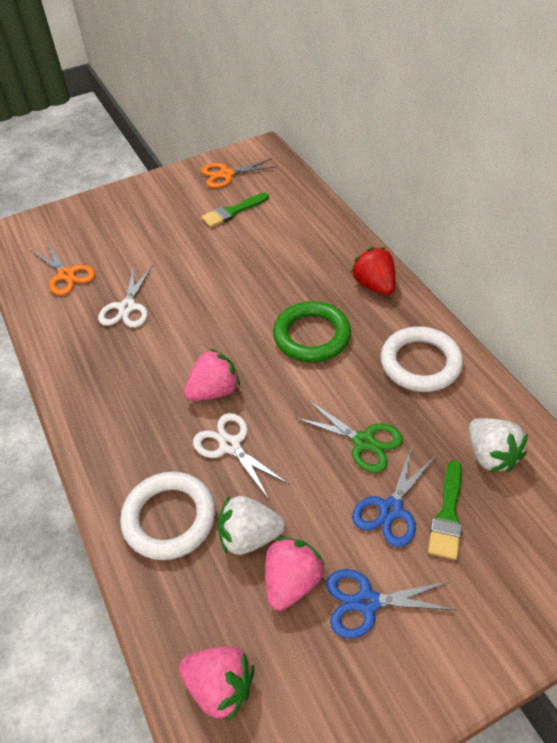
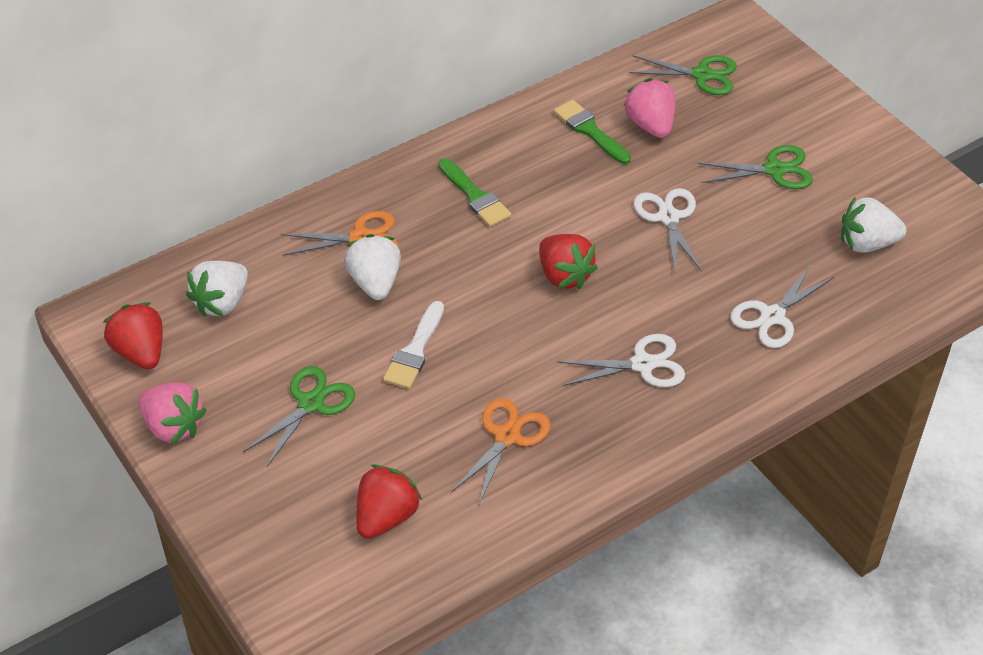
blue scissors: 2 -> 0
green ring: 1 -> 0
green scissors: 1 -> 3
pink strawberry: 3 -> 2
red strawberry: 1 -> 3
white brush: 0 -> 1
white ring: 2 -> 0
white scissors: 2 -> 3
white strawberry: 2 -> 3

